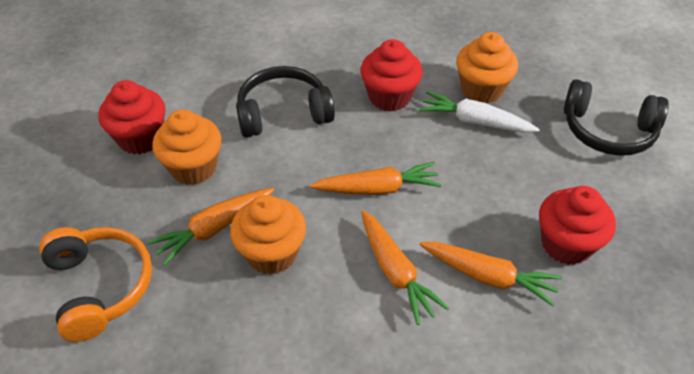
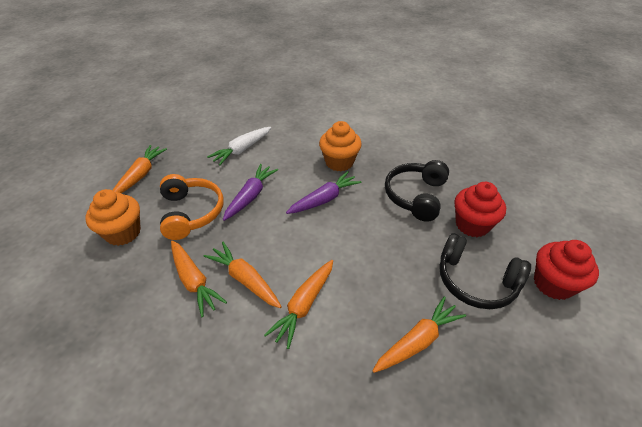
orange carrot: 4 -> 5
orange cupcake: 3 -> 2
purple carrot: 0 -> 2
red cupcake: 3 -> 2

